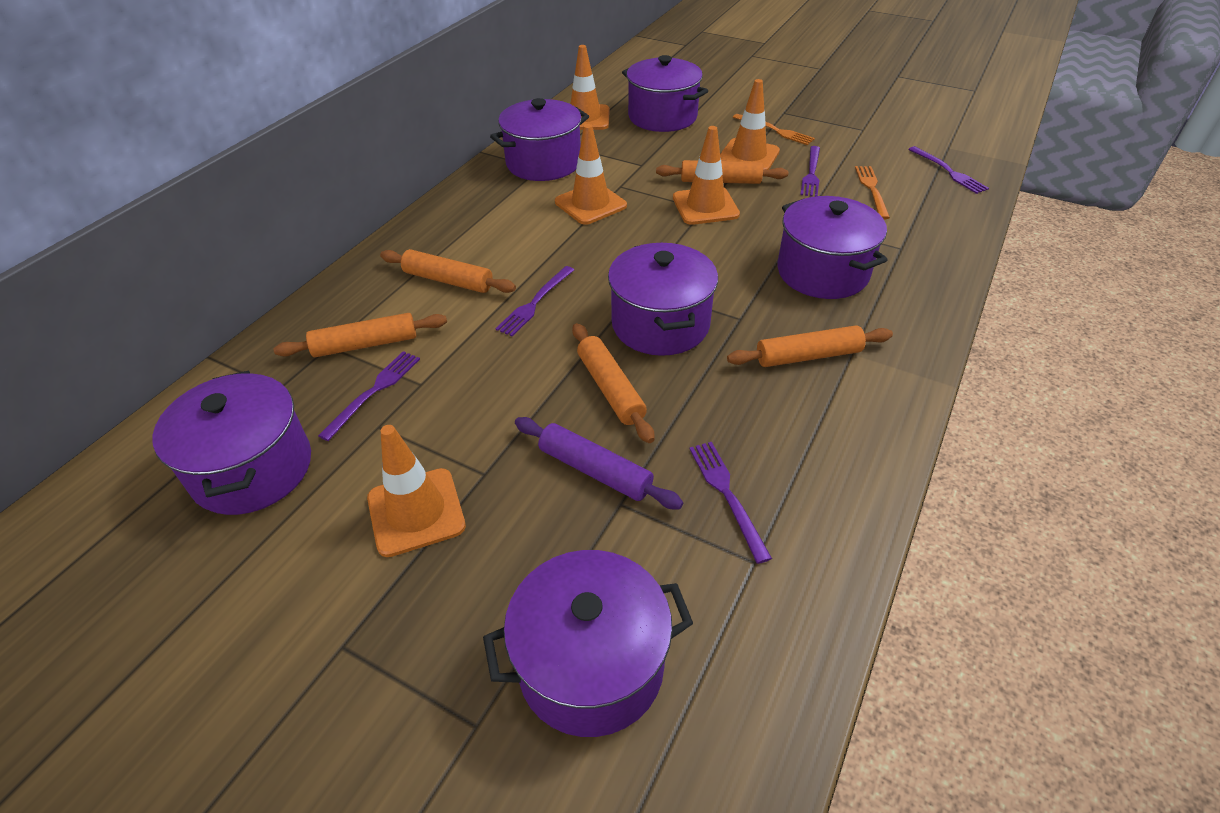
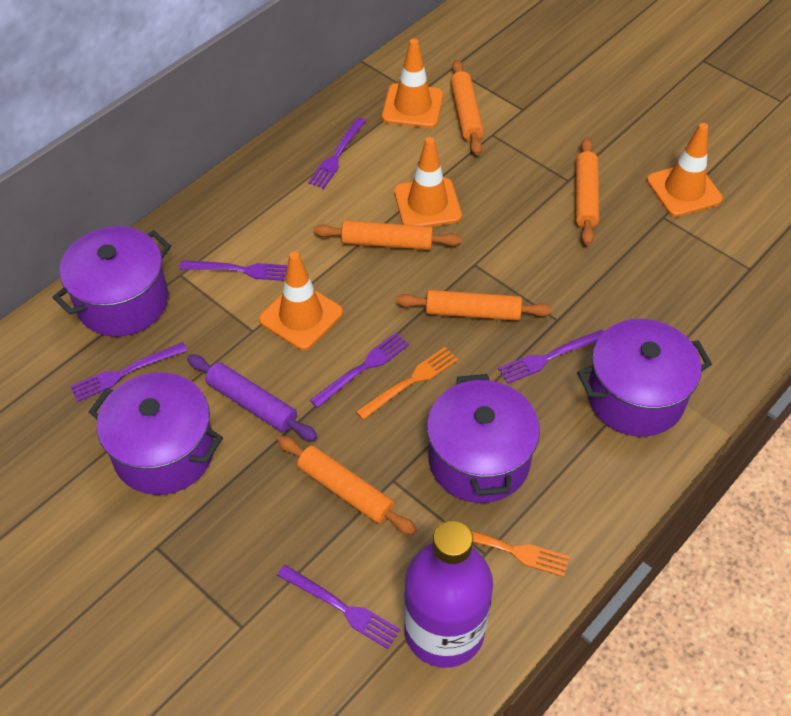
orange traffic cone: 5 -> 4
purple bottle: 0 -> 1
purple fork: 5 -> 6
purple pot: 6 -> 4

